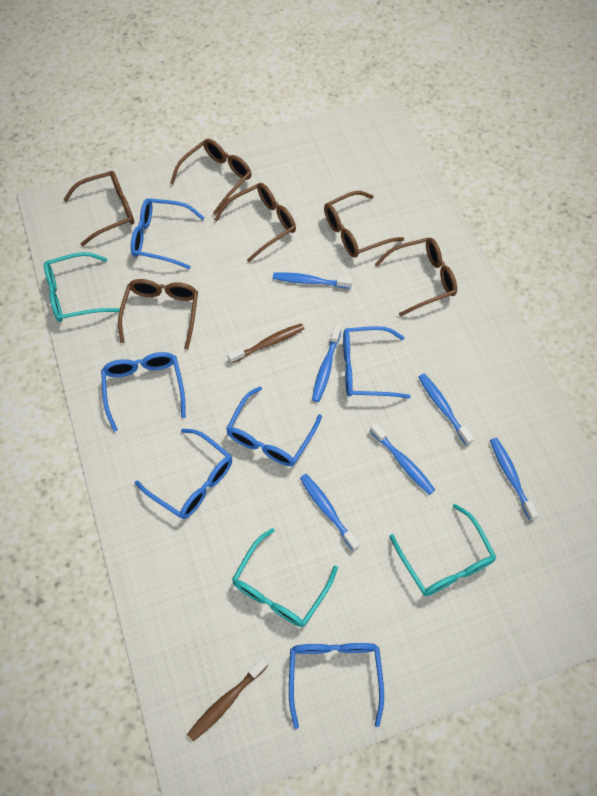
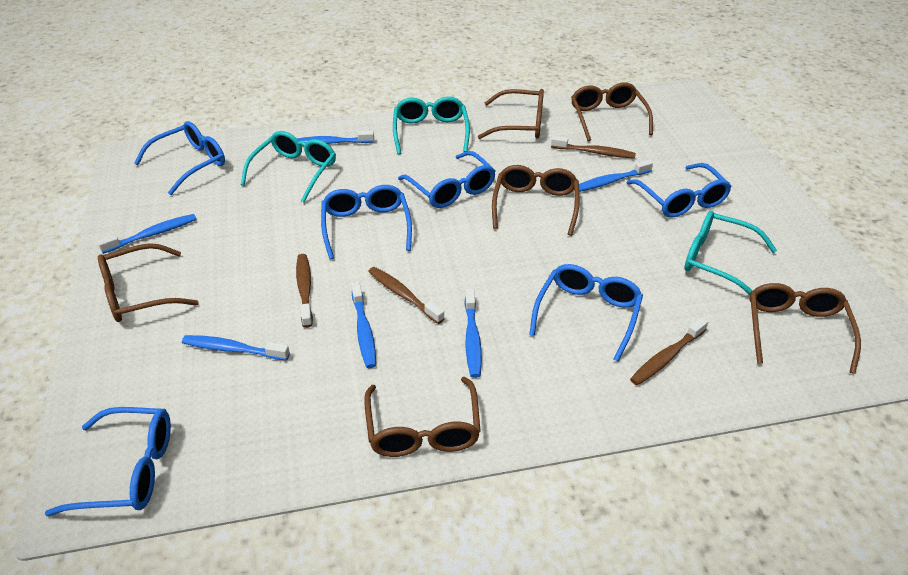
brown toothbrush: 2 -> 4

